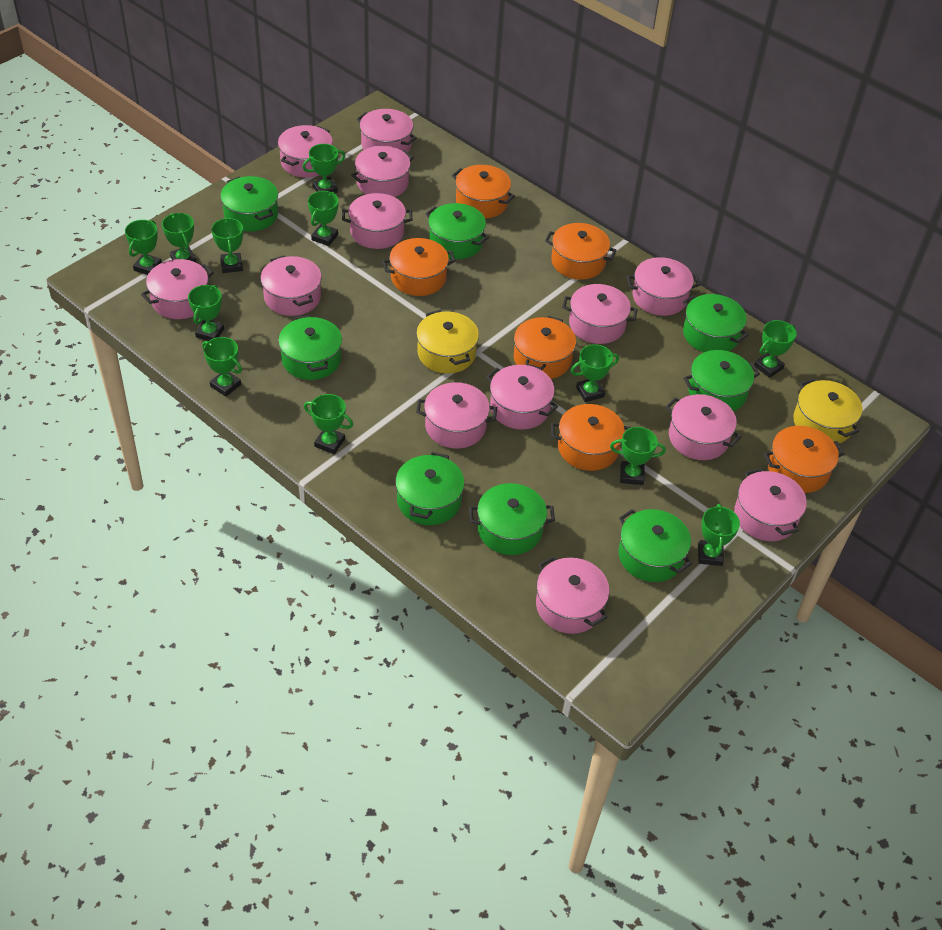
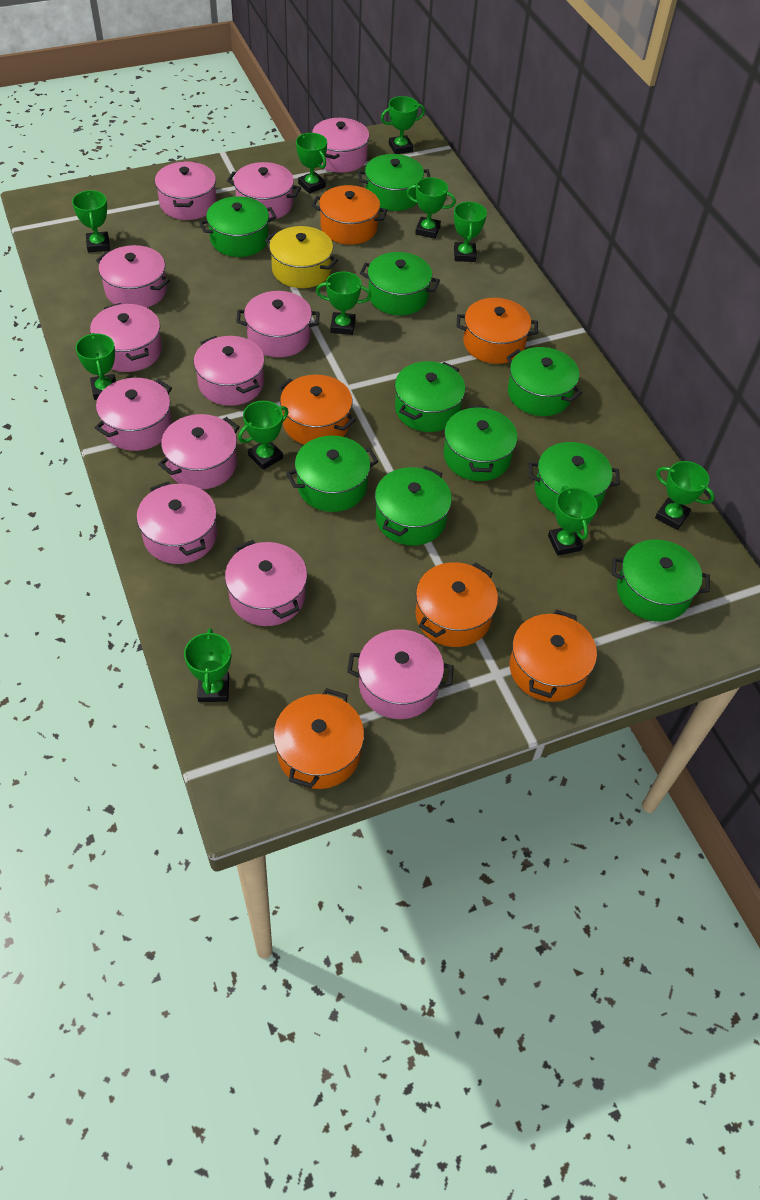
green pot: 8 -> 10
green trophy: 12 -> 11
pink pot: 13 -> 12
yellow pot: 2 -> 1

